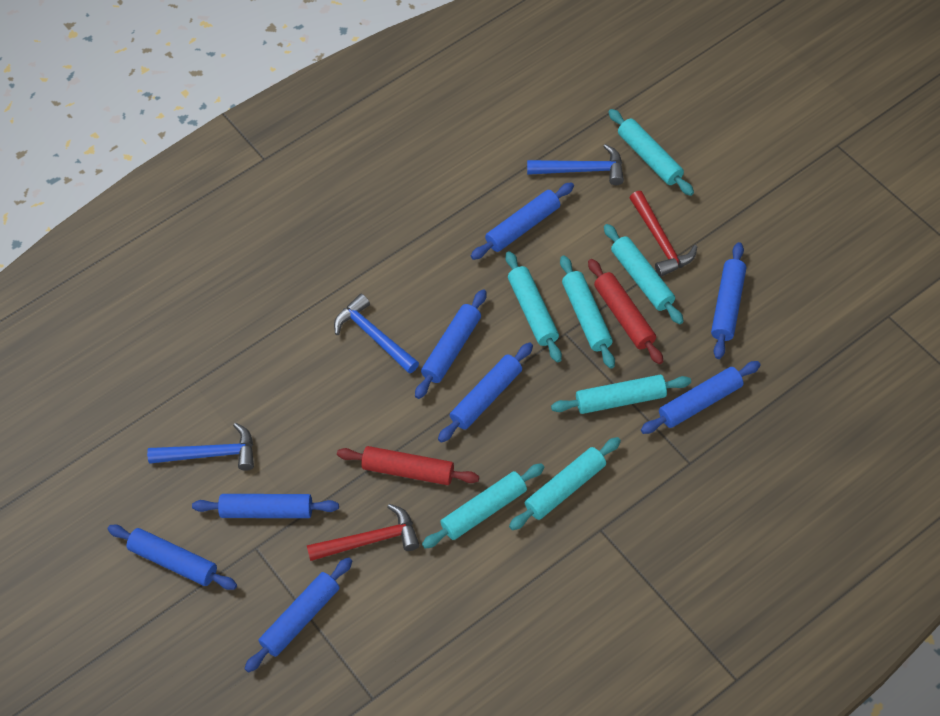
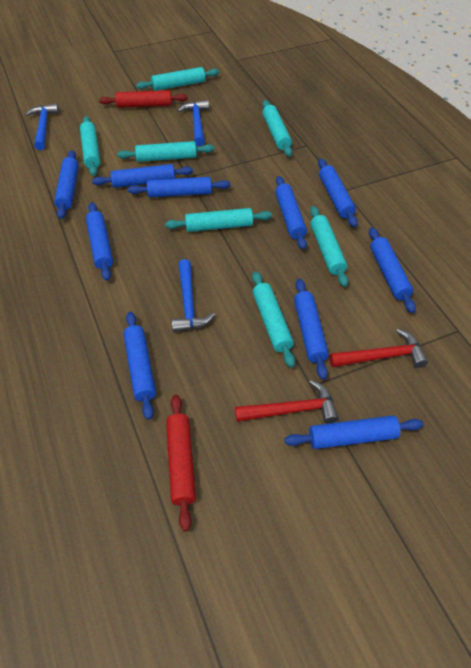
blue rolling pin: 8 -> 10

